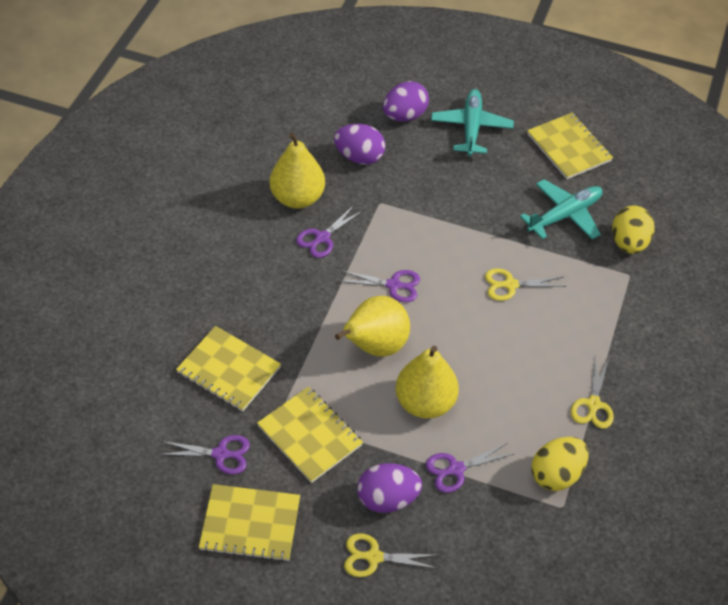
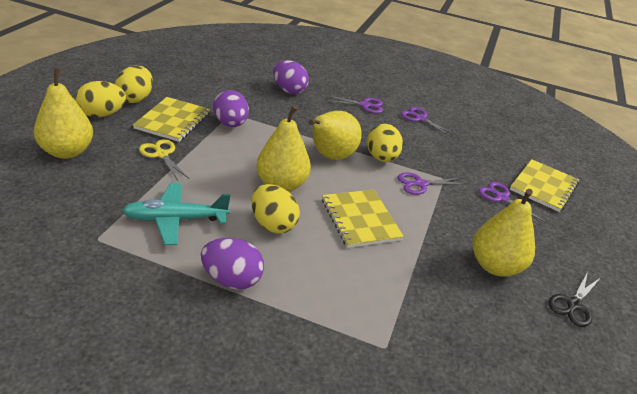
black scissors: 0 -> 1
turquoise plane: 2 -> 1
yellow egg: 2 -> 4
yellow notebook: 4 -> 3
yellow pear: 3 -> 4
yellow scissors: 3 -> 1

